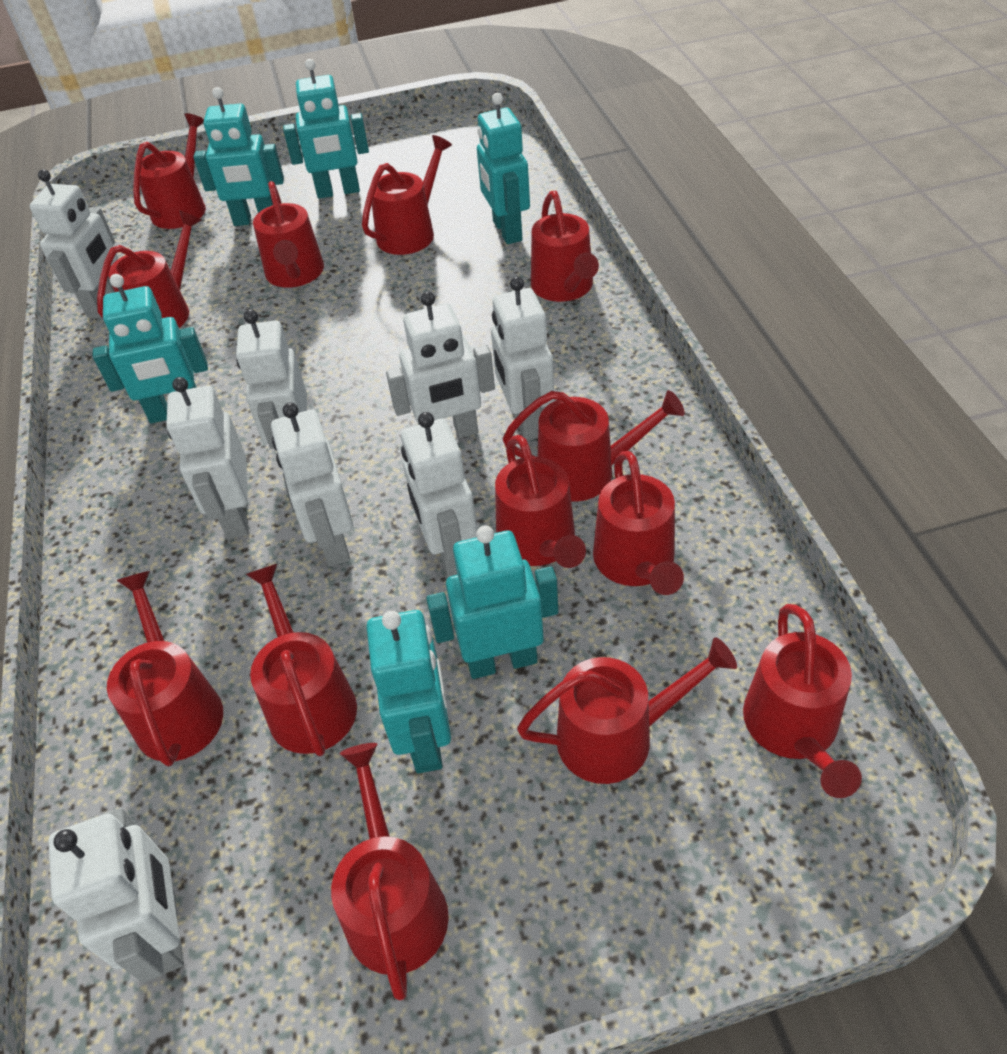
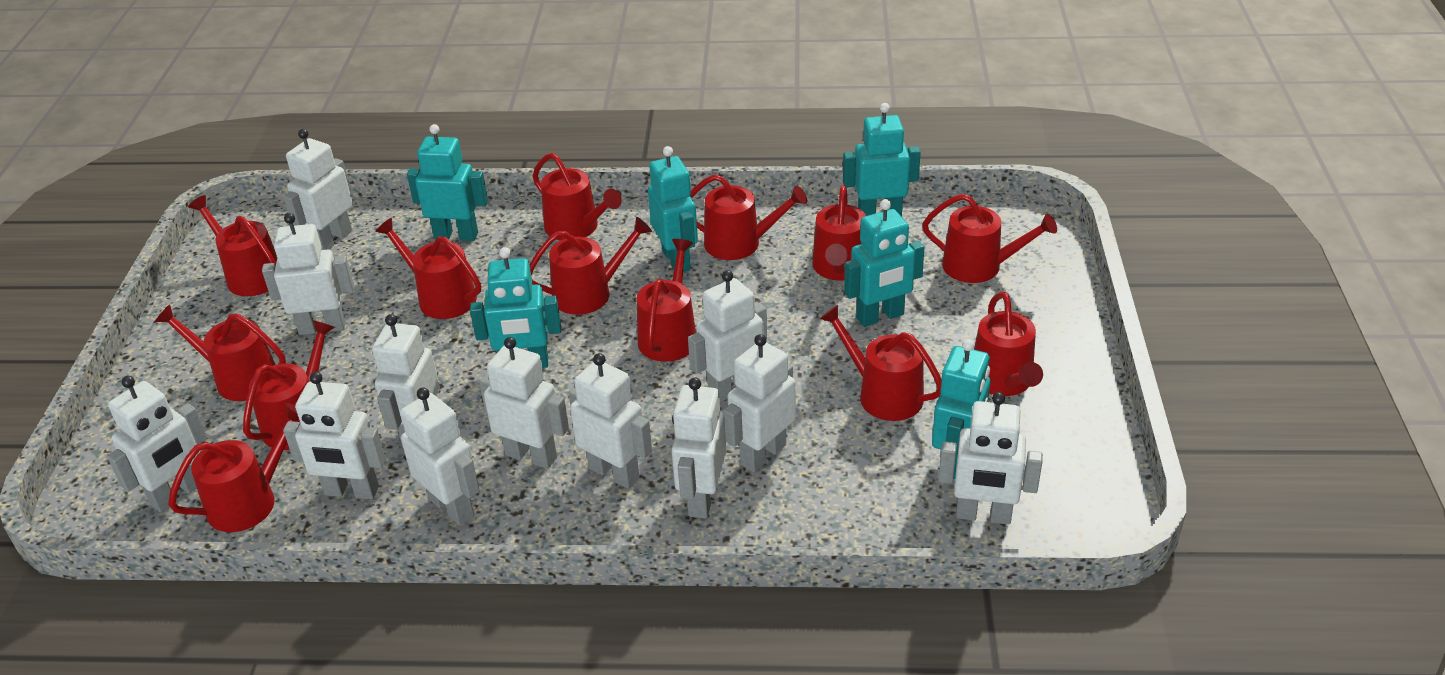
white robot: 8 -> 12

